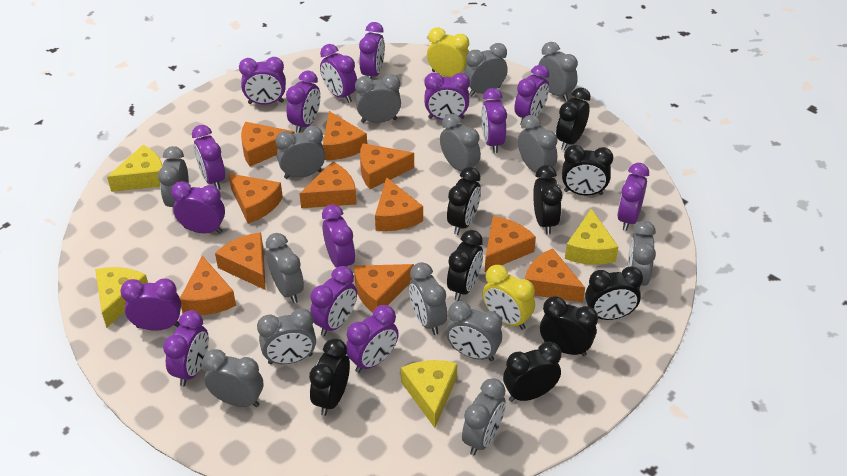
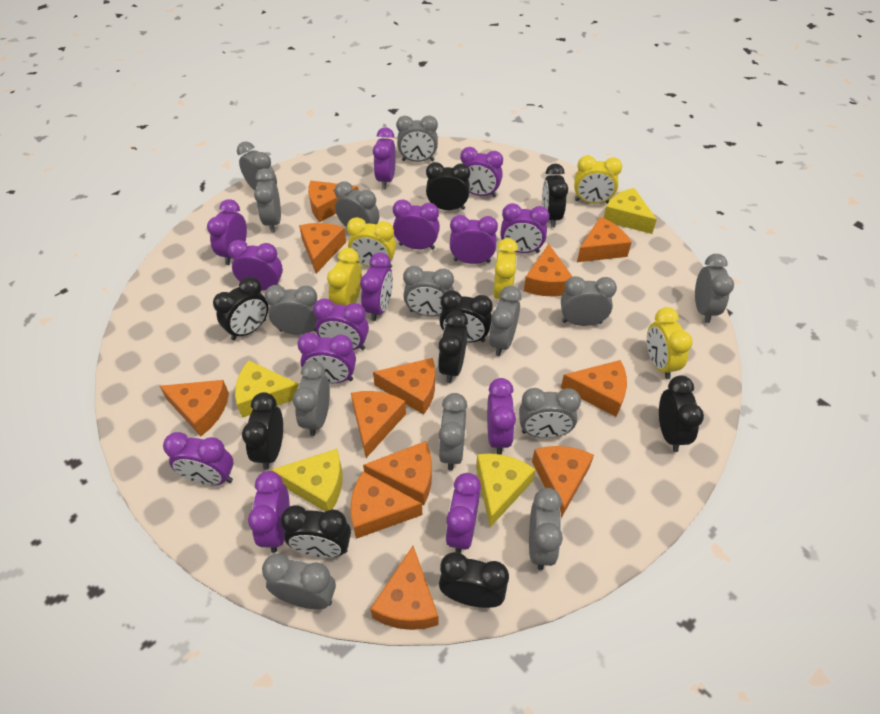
orange cheese: 11 -> 12
purple clock: 15 -> 14
yellow clock: 2 -> 5

